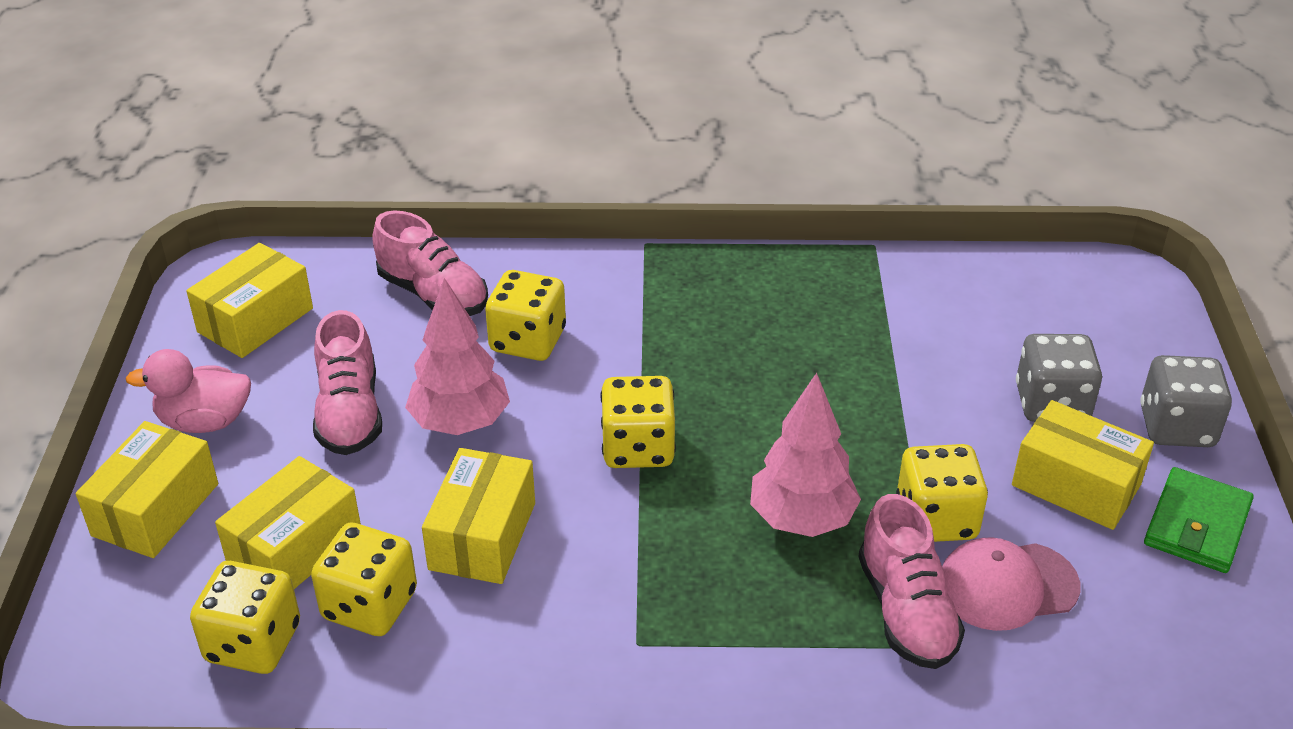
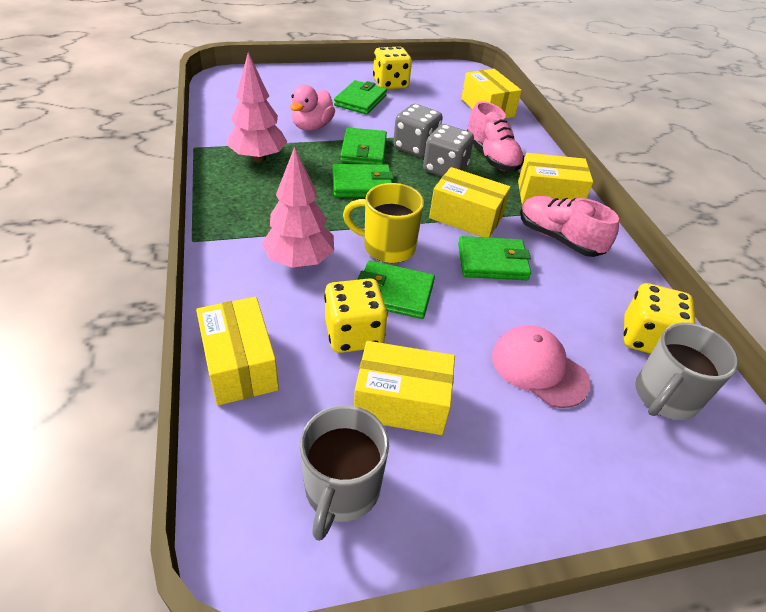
green wallet: 1 -> 5
grey mug: 0 -> 2
pink shoe: 3 -> 2
yellow dice: 5 -> 3
yellow mug: 0 -> 1

